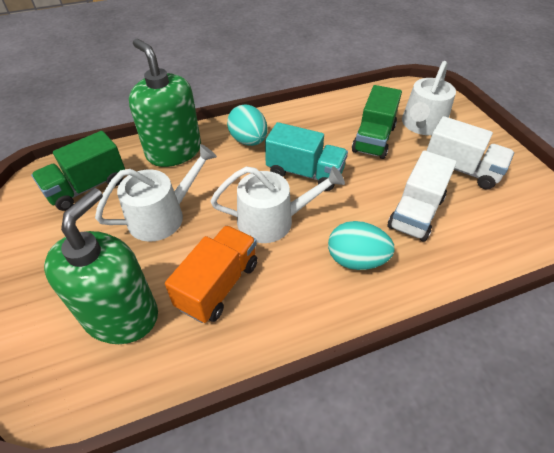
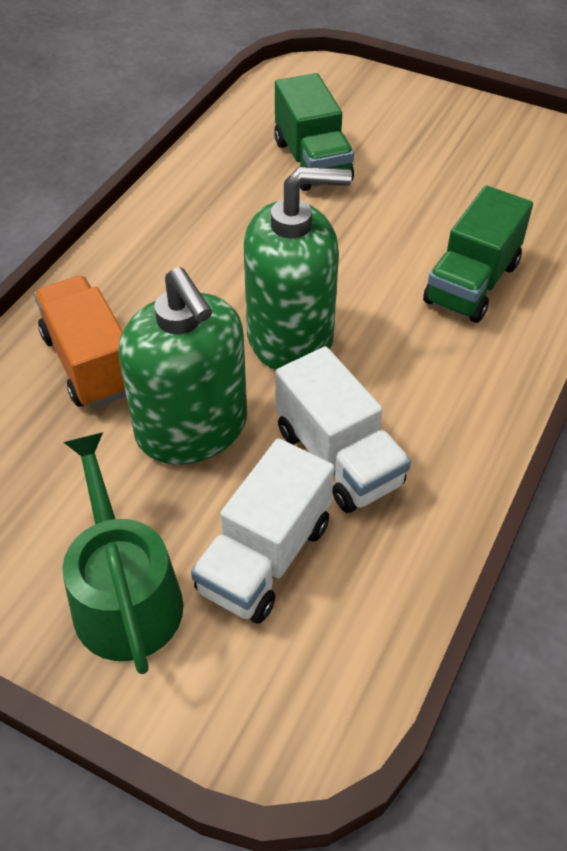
green watering can: 0 -> 1
turquoise egg: 2 -> 0
turquoise truck: 1 -> 0
white watering can: 3 -> 0

